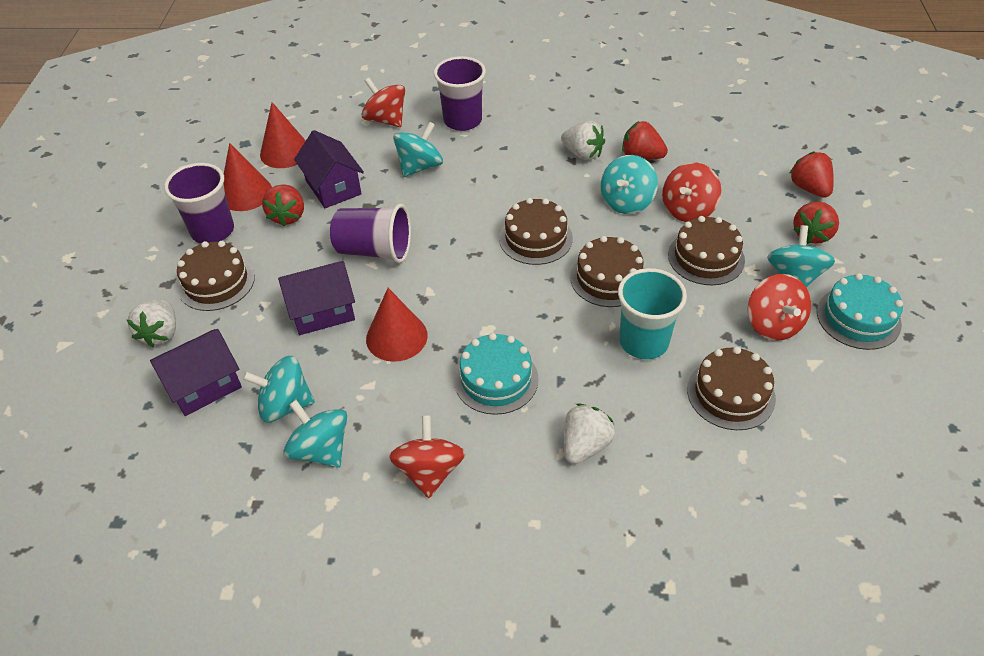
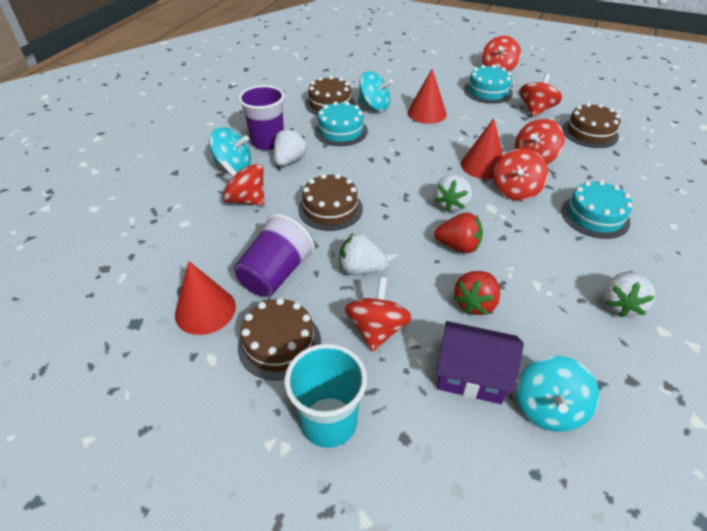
brown cake: 5 -> 4
purple cup: 3 -> 2
purple house: 3 -> 1
red spinning top: 4 -> 6
red strawberry: 4 -> 2
turquoise cake: 2 -> 3
turquoise spinning top: 5 -> 3
white strawberry: 3 -> 4

